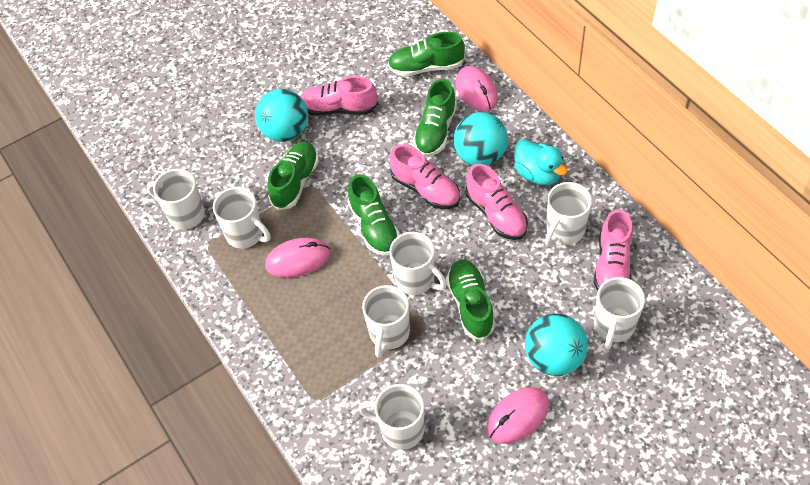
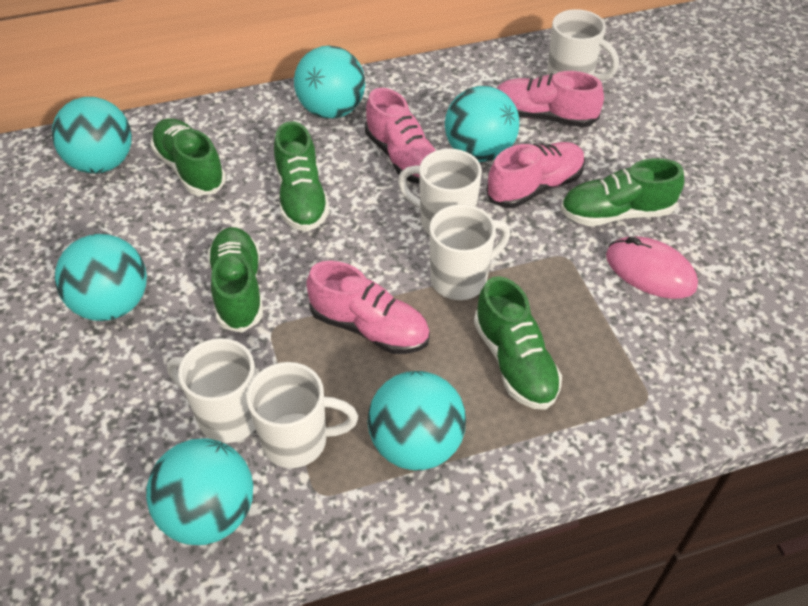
pink mouse: 3 -> 1
turquoise ball: 3 -> 6
turquoise duck: 1 -> 0
white mug: 7 -> 5

